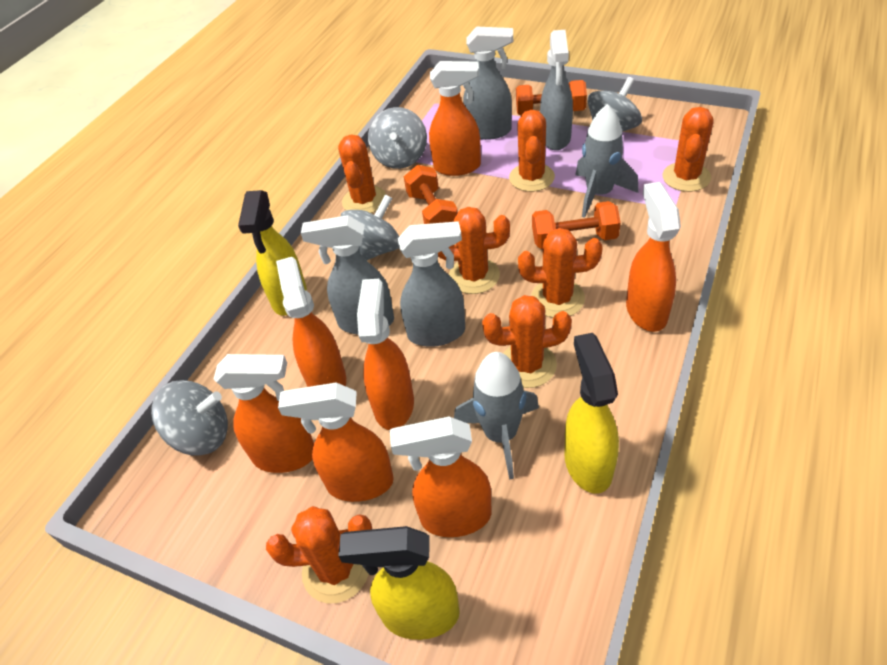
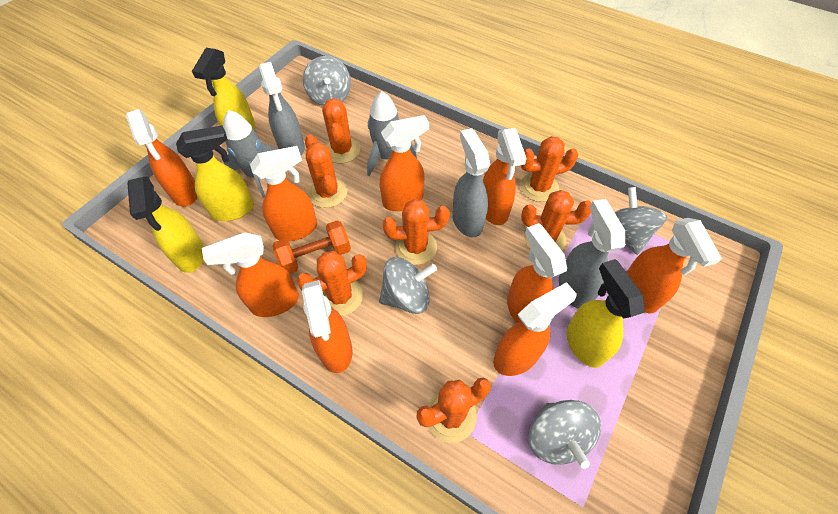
grey spray bottle: 4 -> 3
orange dumbbell: 3 -> 1
orange spray bottle: 7 -> 9
yellow spray bottle: 3 -> 4

